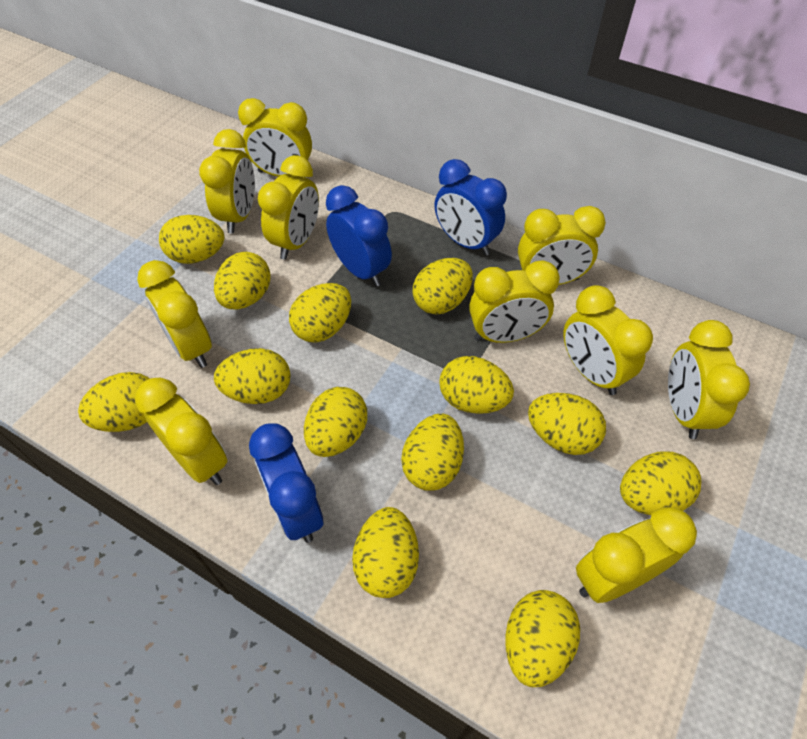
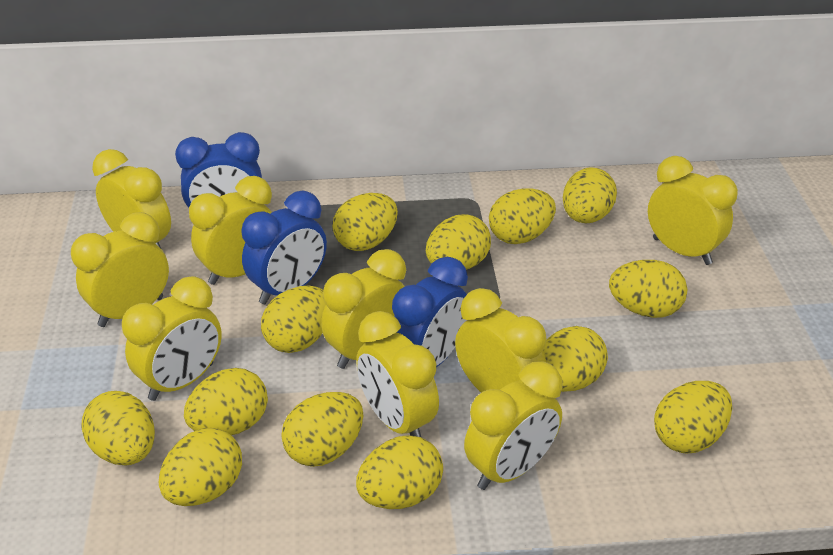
yellow clock: 10 -> 9

